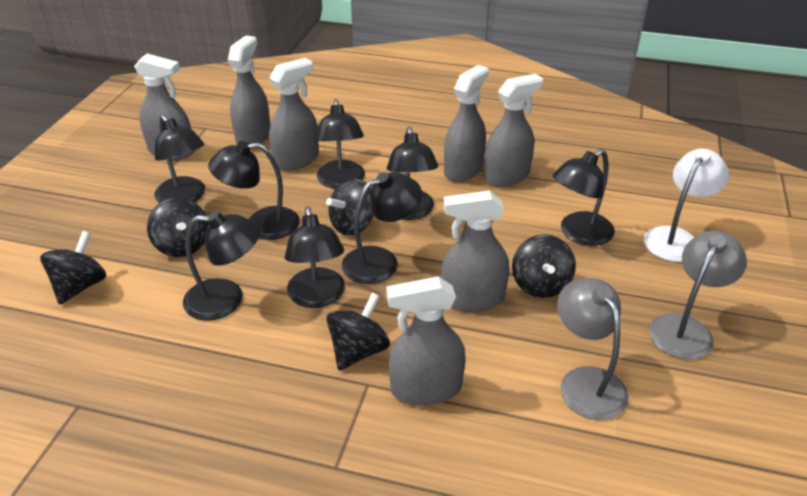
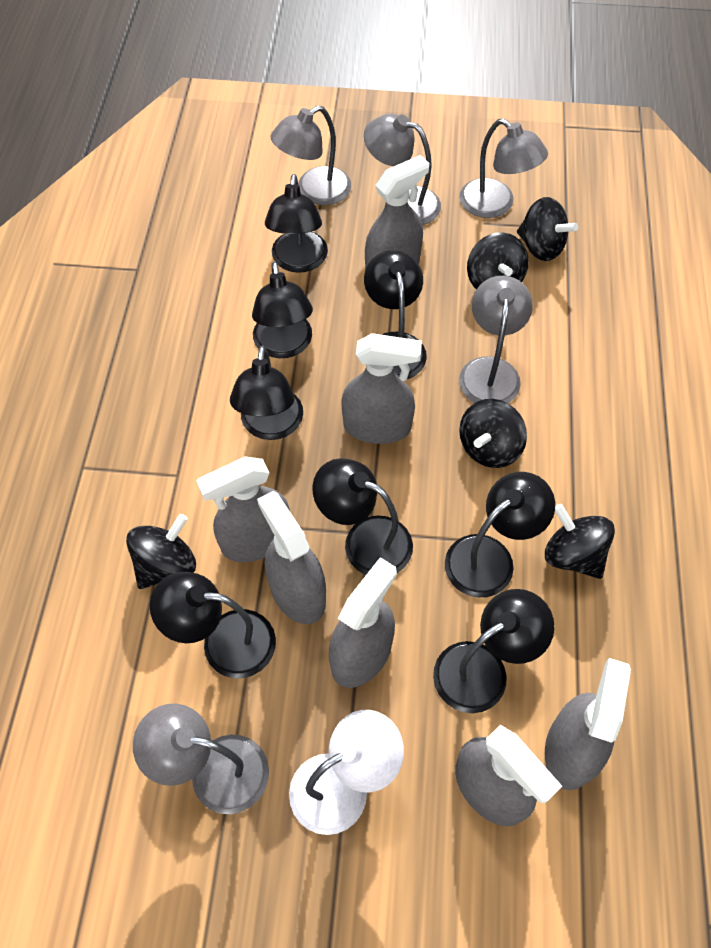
grey lamp: 2 -> 5

